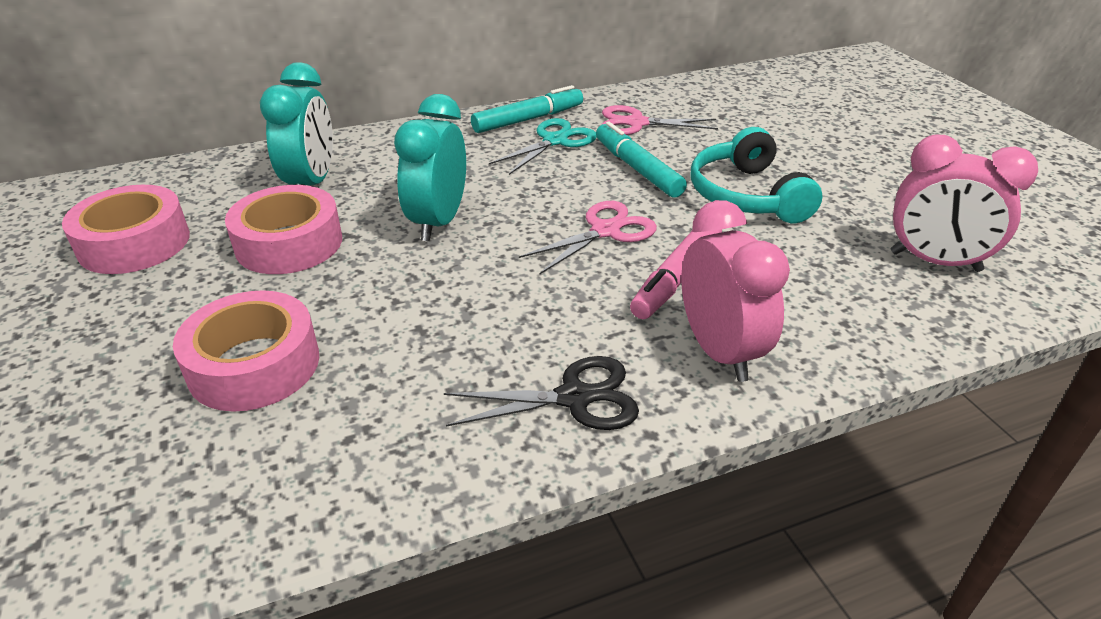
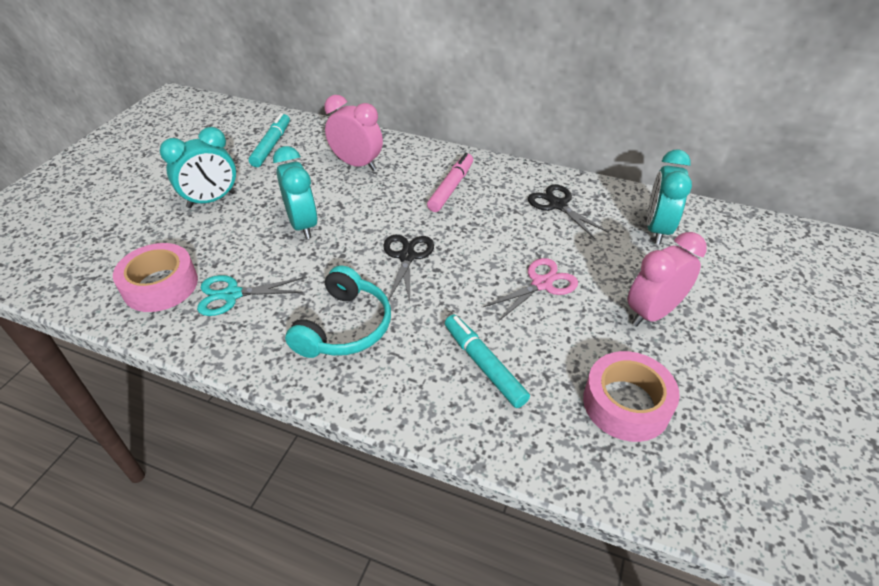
black scissors: 1 -> 2
pink scissors: 2 -> 1
pink tape: 3 -> 2
turquoise clock: 2 -> 3

